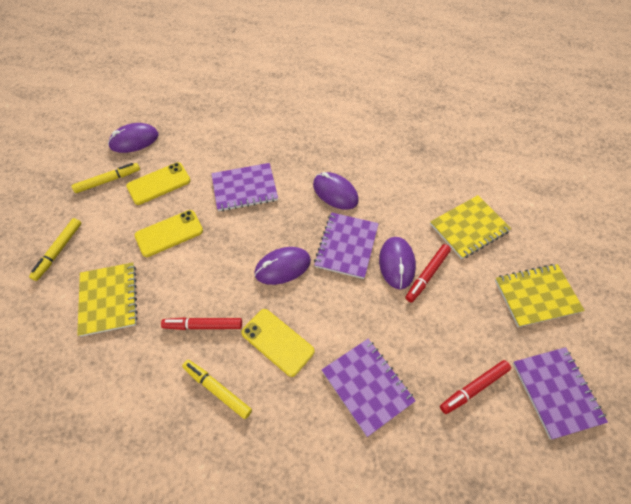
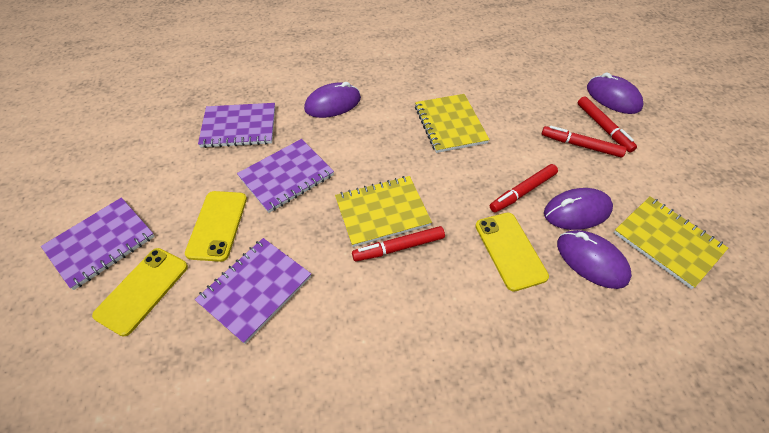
red marker: 3 -> 4
yellow marker: 3 -> 0

